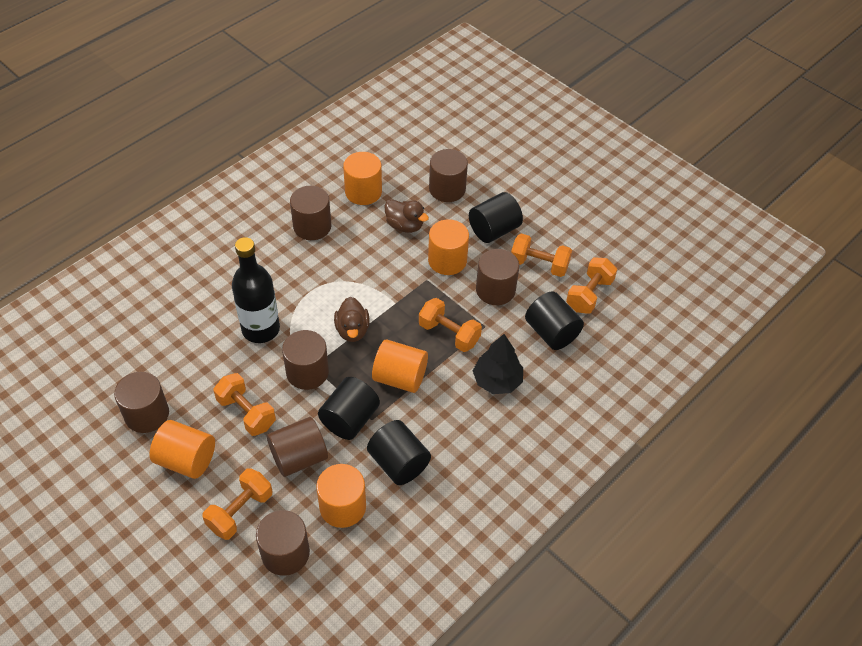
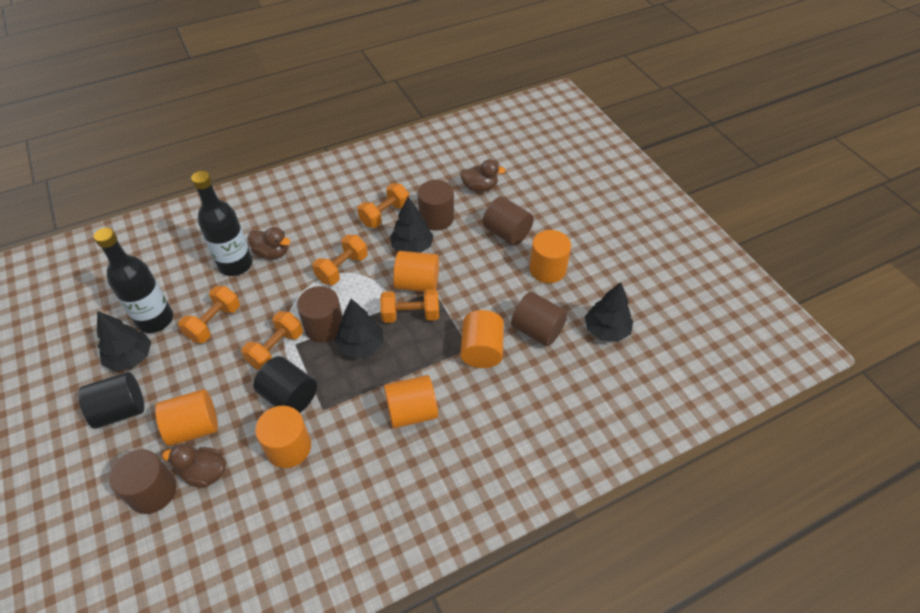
black bottle: 1 -> 2
black cylinder: 4 -> 2
black tree: 1 -> 4
brown cylinder: 7 -> 5
brown duck: 2 -> 3
orange cylinder: 5 -> 6

